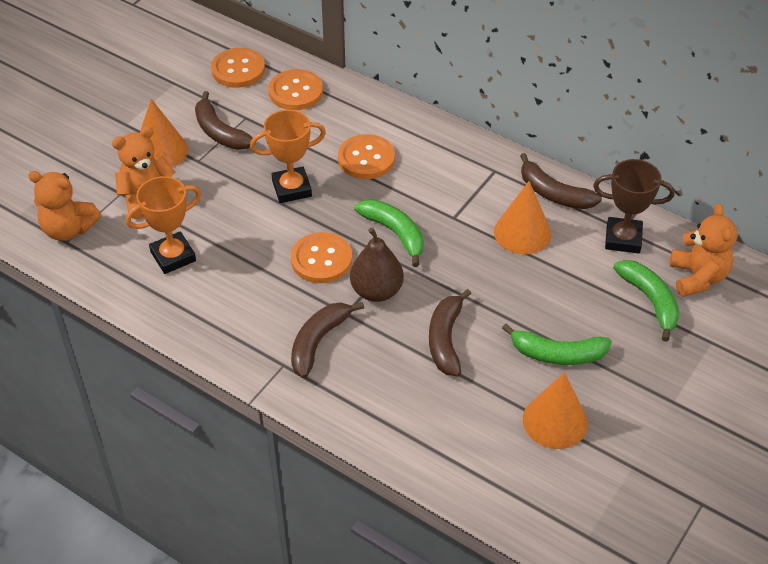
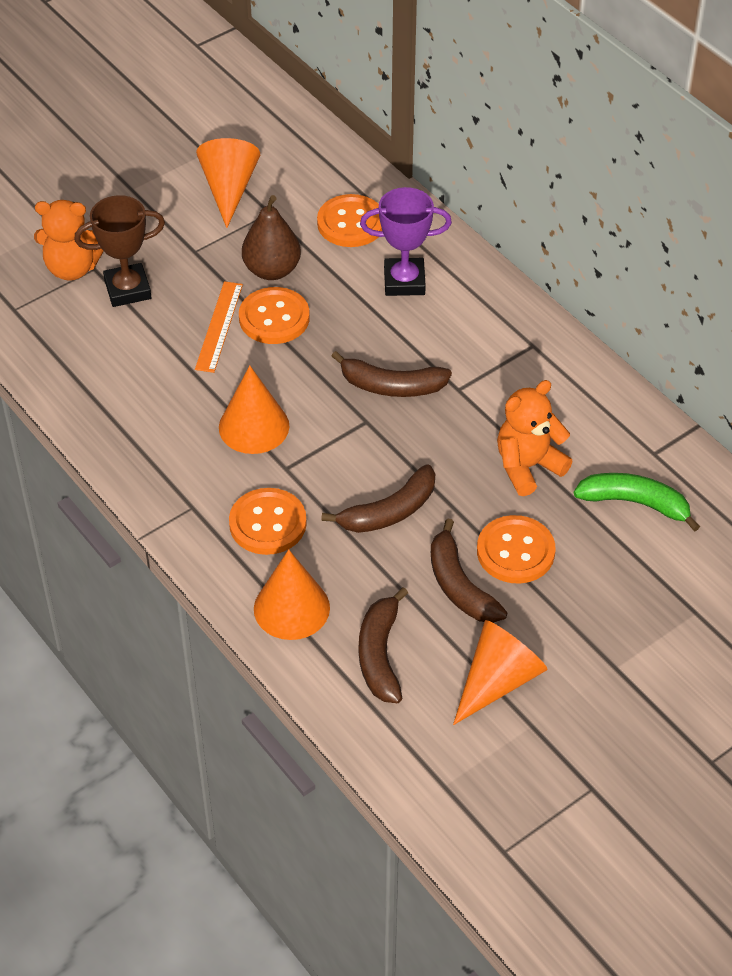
green banana: 3 -> 1
orange cone: 3 -> 4
orange ruler: 0 -> 1
orange teddy bear: 3 -> 2
orange trophy: 2 -> 0
purple trophy: 0 -> 1

